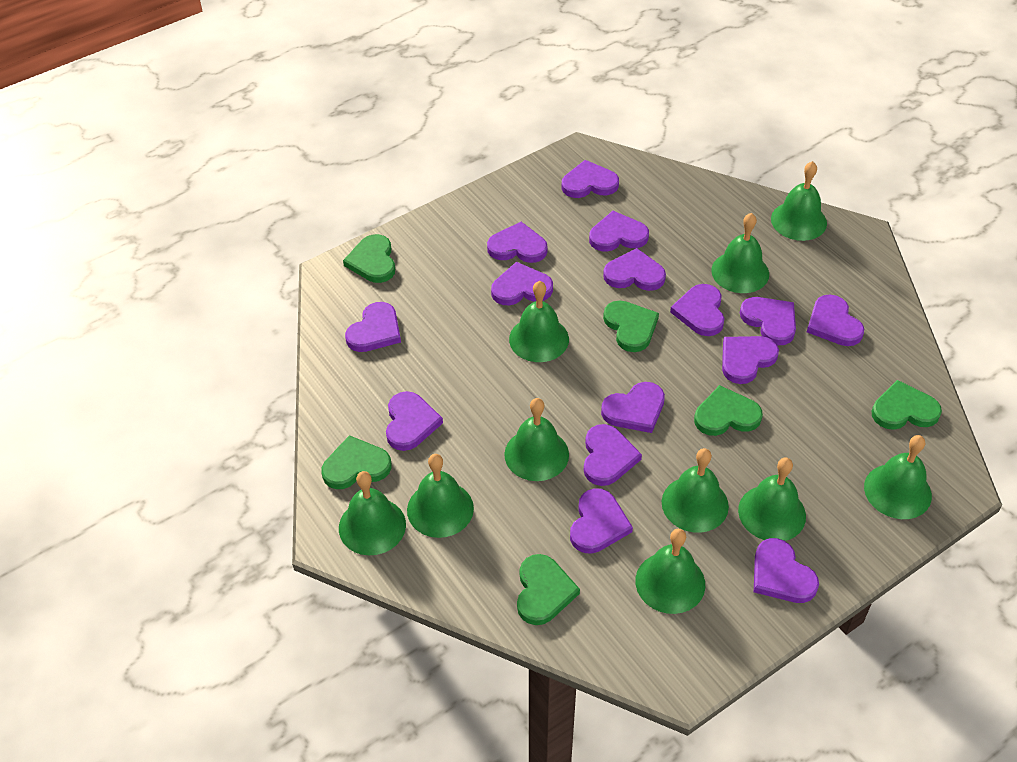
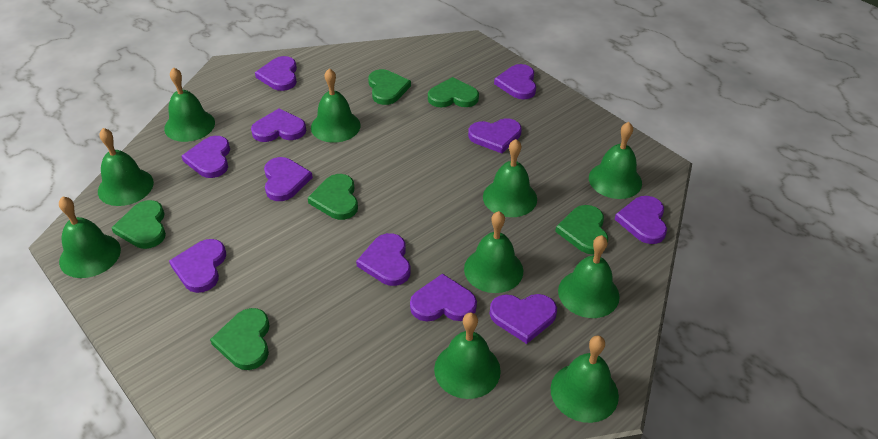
purple heart: 15 -> 11

